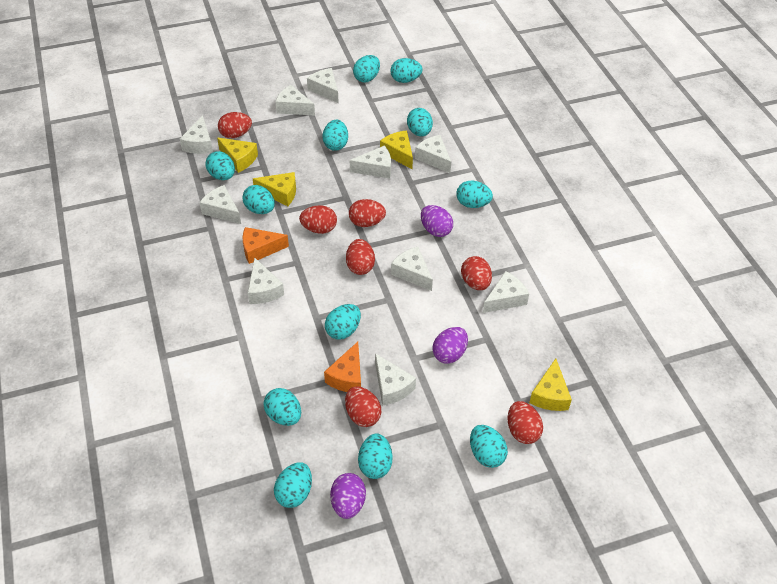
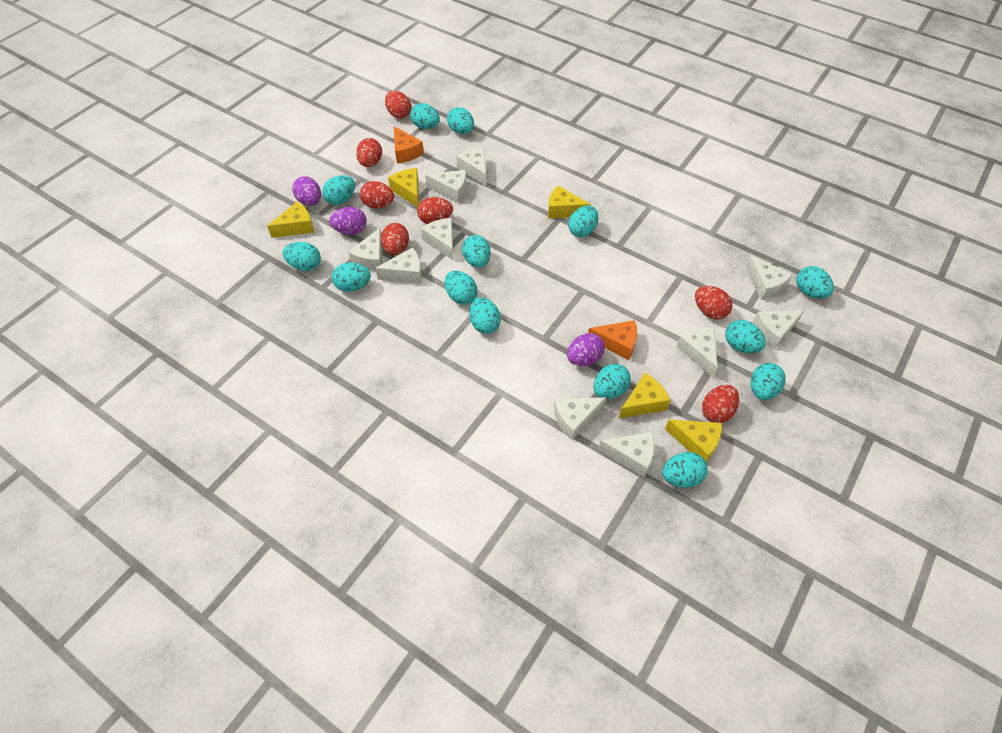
turquoise egg: 12 -> 14
yellow cheese: 4 -> 5

